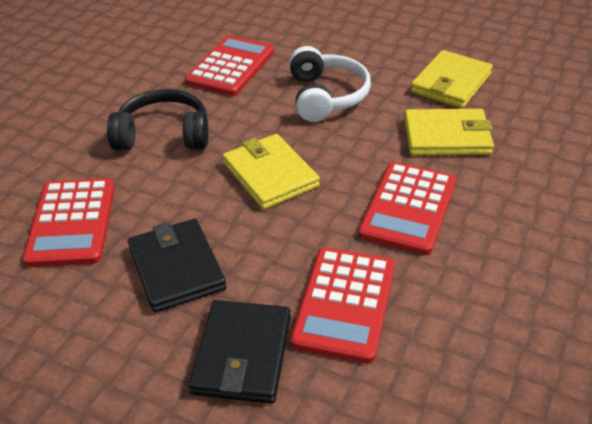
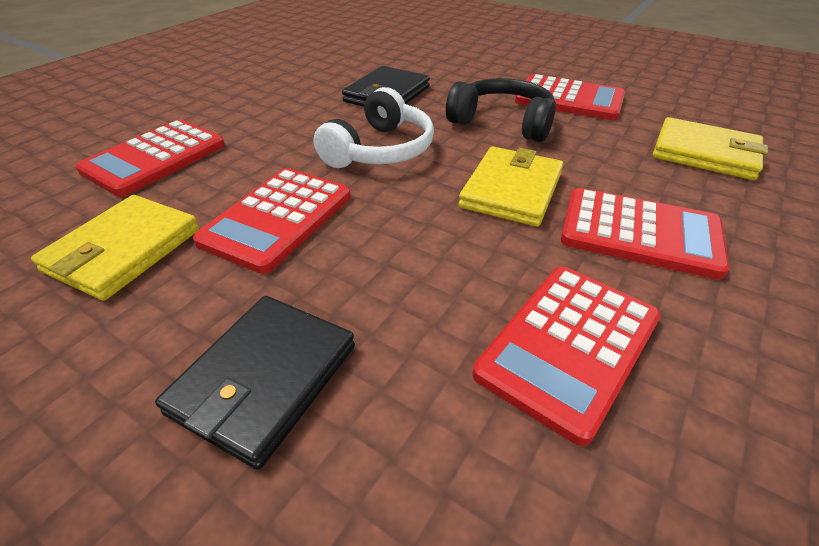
red calculator: 4 -> 5

